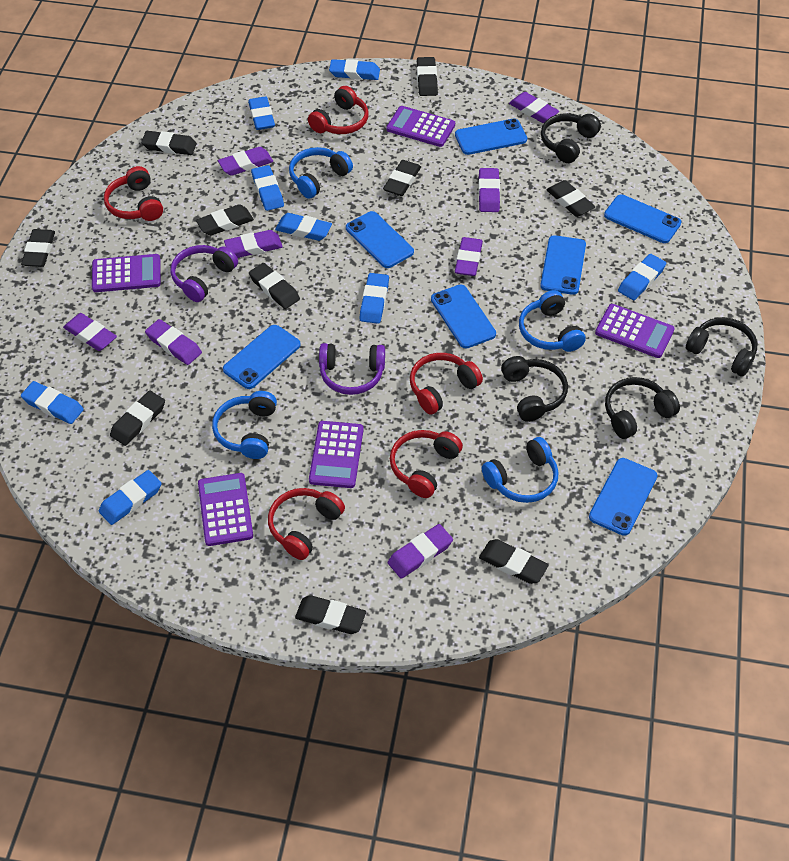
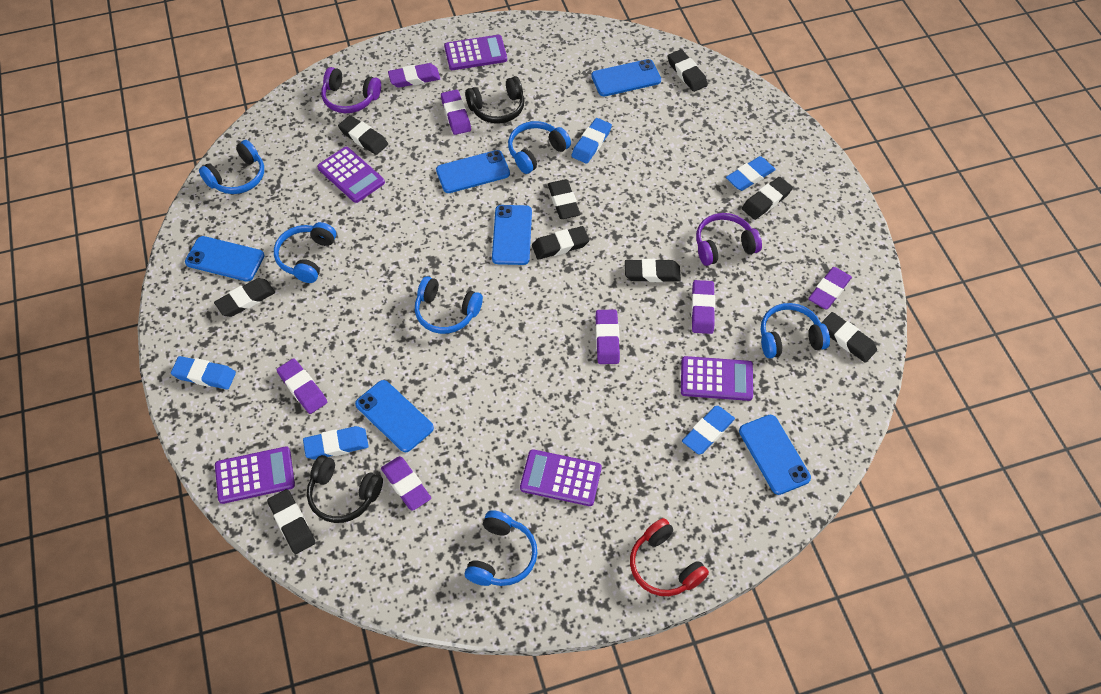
black eraser: 10 -> 9
black headphones: 4 -> 2
blue eraser: 8 -> 5
blue headphones: 4 -> 6
blue phone: 7 -> 6
purple eraser: 8 -> 7
red headphones: 5 -> 1

